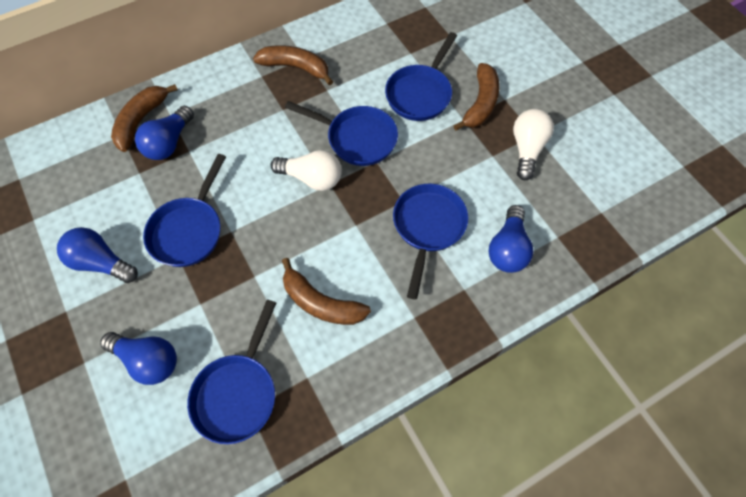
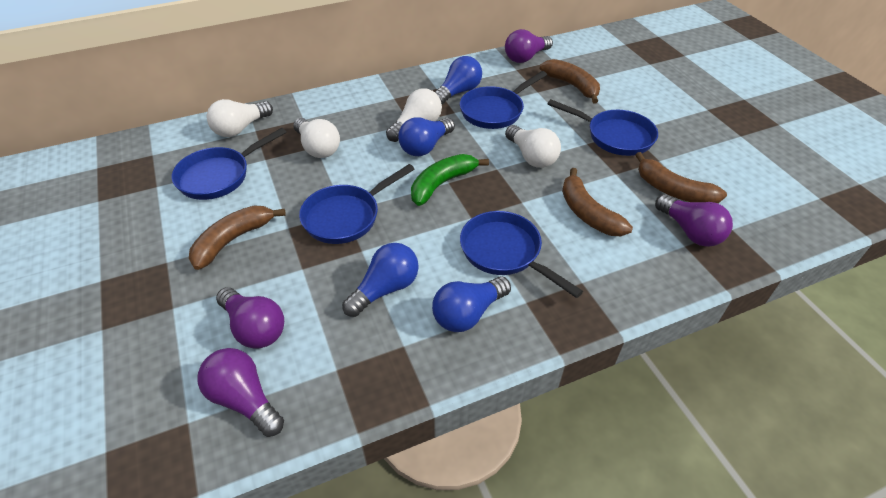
green banana: 0 -> 1
purple light bulb: 0 -> 4
white light bulb: 2 -> 4

